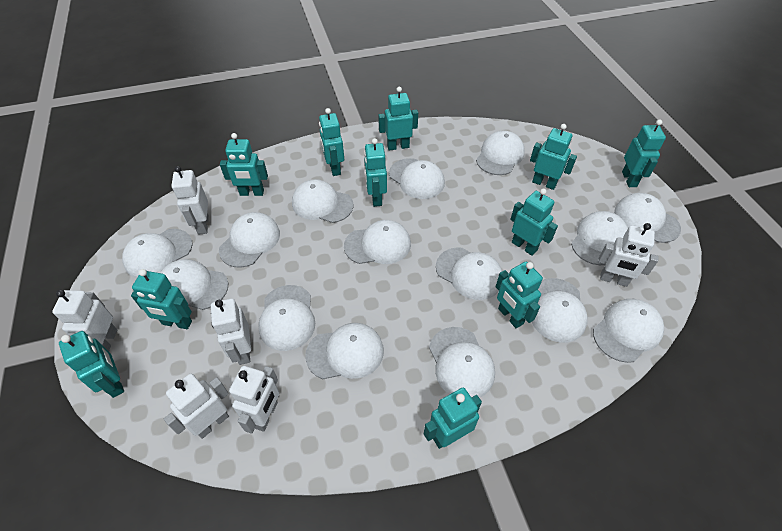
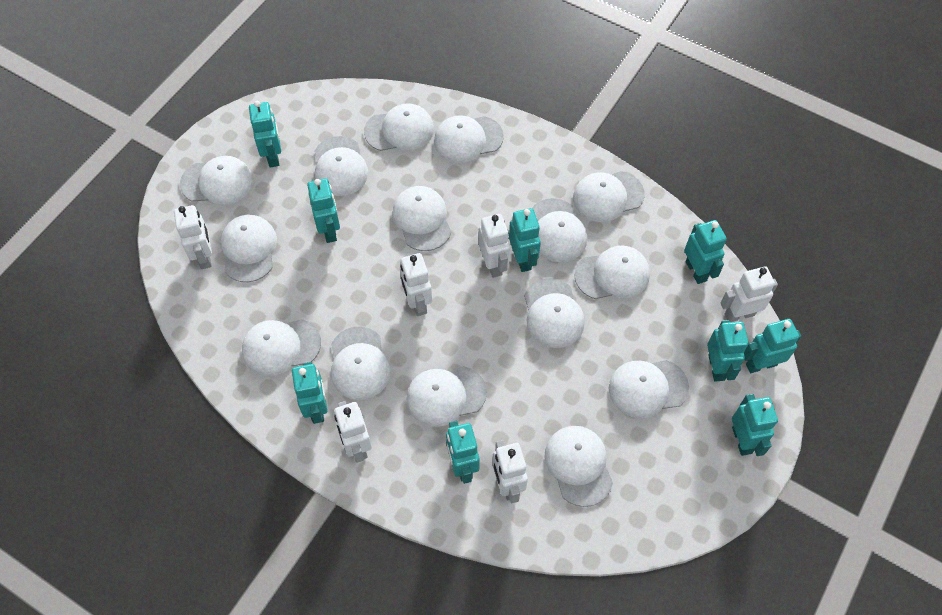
turquoise robot: 11 -> 9

